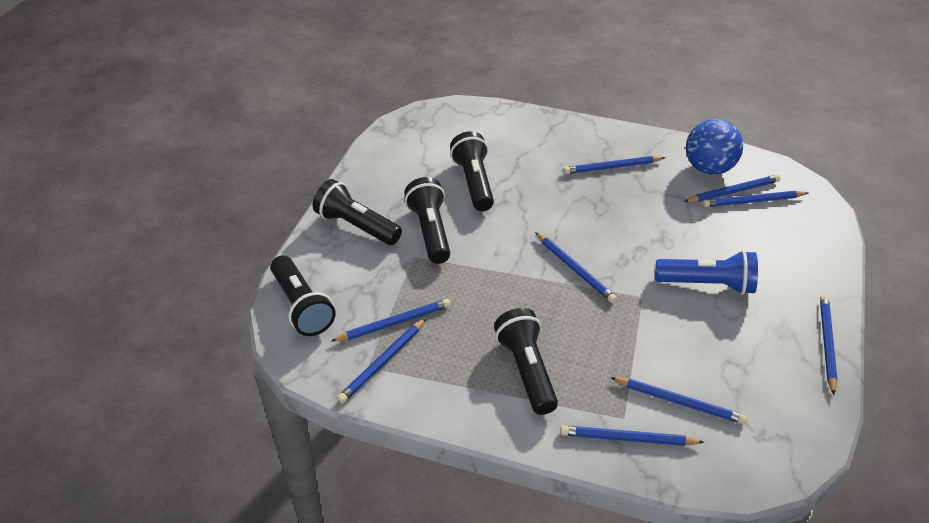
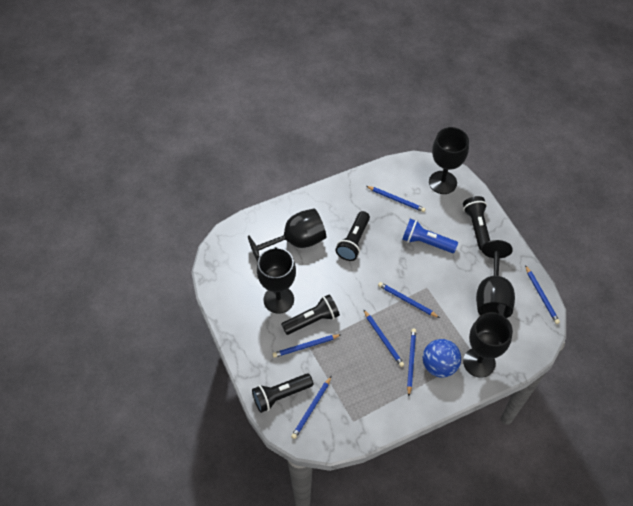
black flashlight: 5 -> 4
black goblet: 0 -> 5
blue pencil: 9 -> 7

